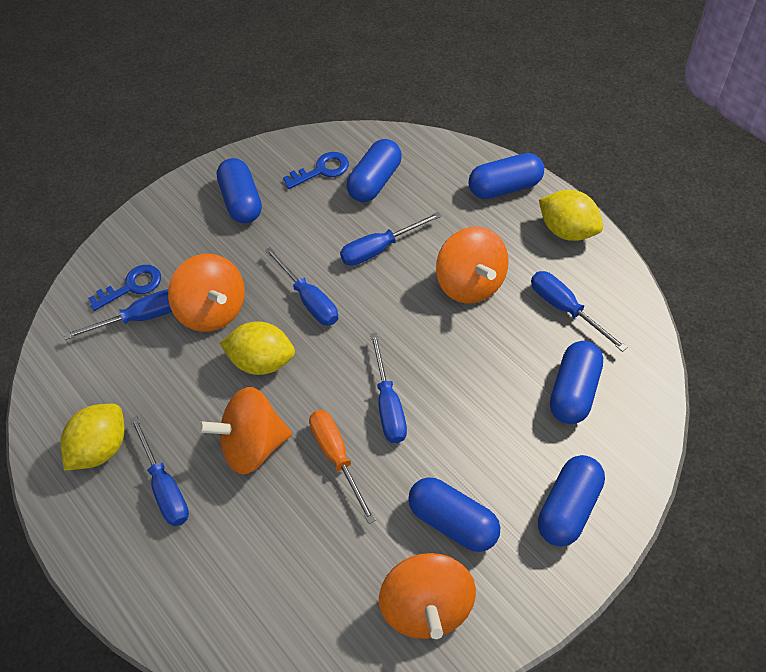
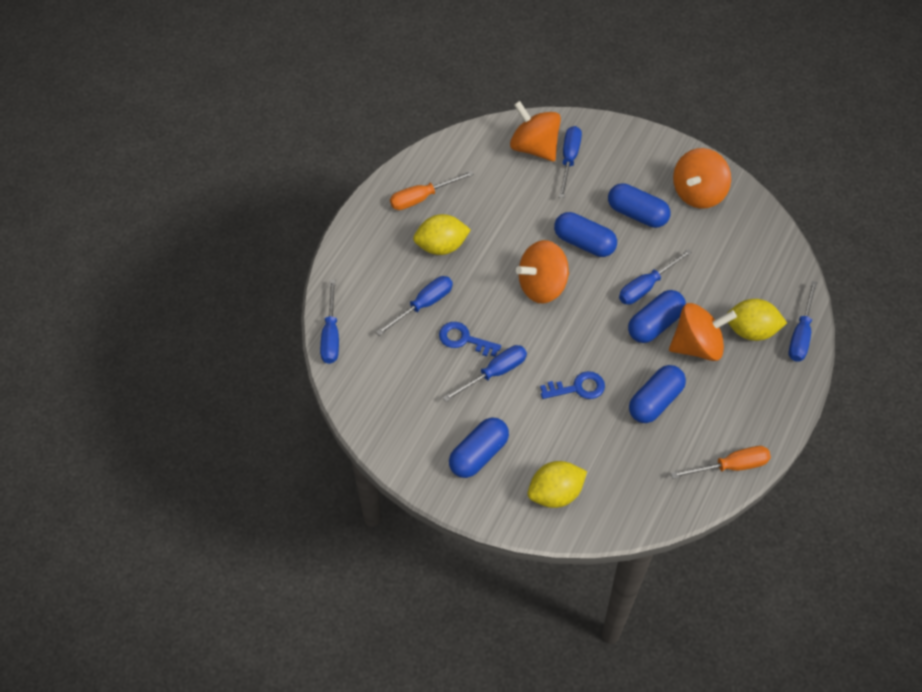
blue capsule: 6 -> 5
orange screwdriver: 1 -> 2

